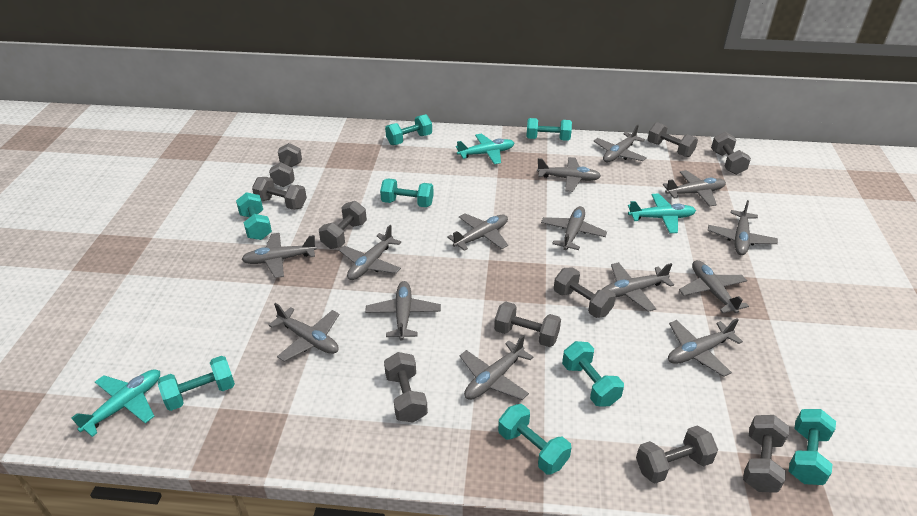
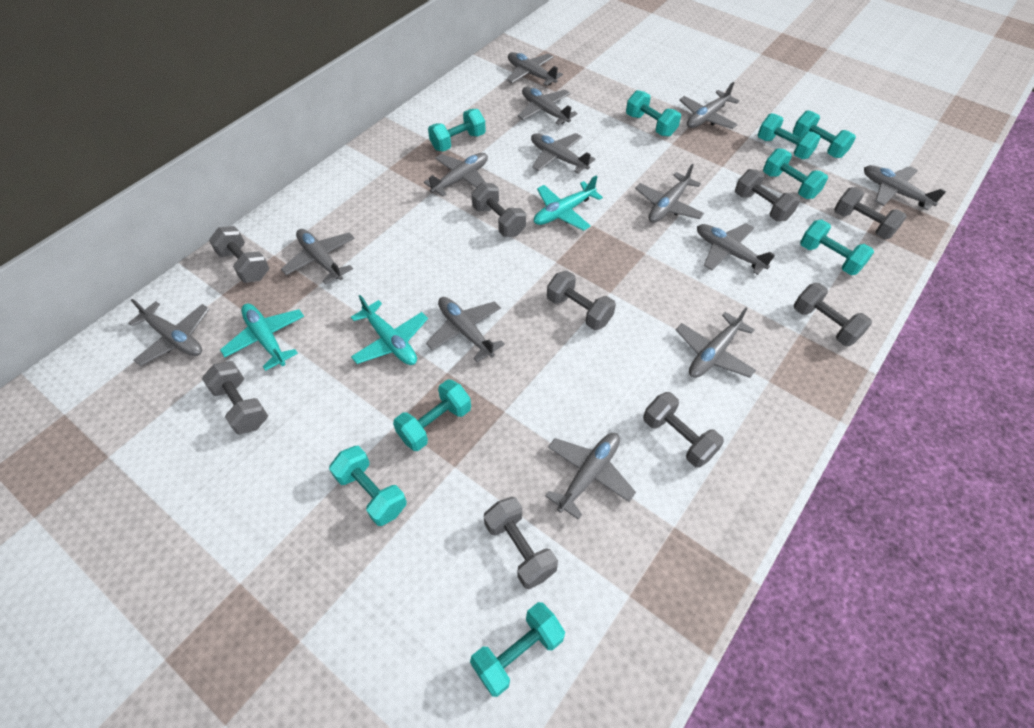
grey dumbbell: 10 -> 9
grey plane: 14 -> 13
turquoise dumbbell: 8 -> 9

